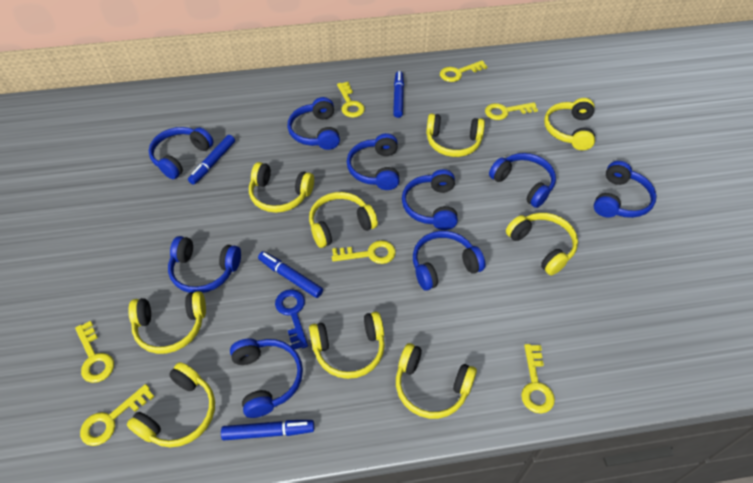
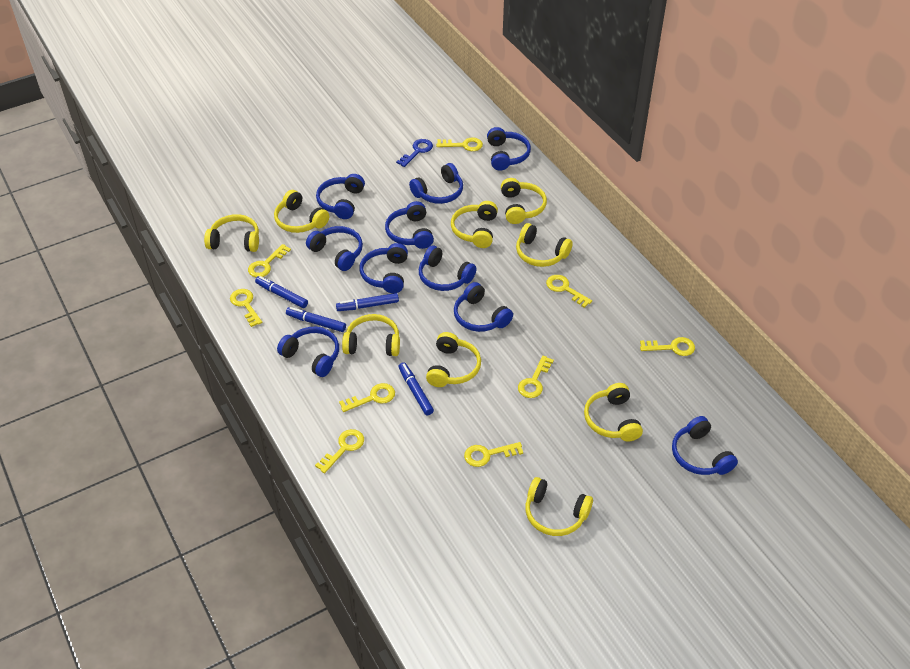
blue headphones: 9 -> 10
yellow key: 7 -> 9

